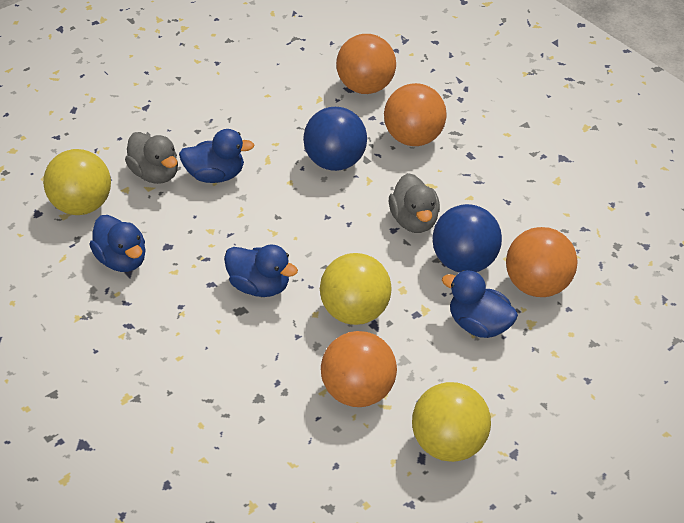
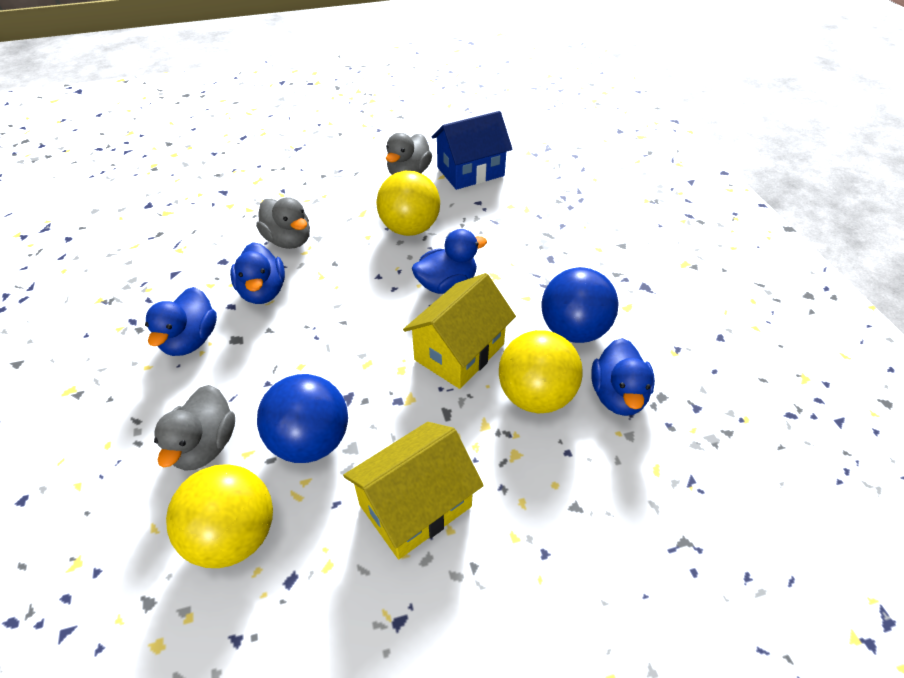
blue house: 0 -> 1
grey duck: 2 -> 3
orange ball: 4 -> 0
yellow house: 0 -> 2

